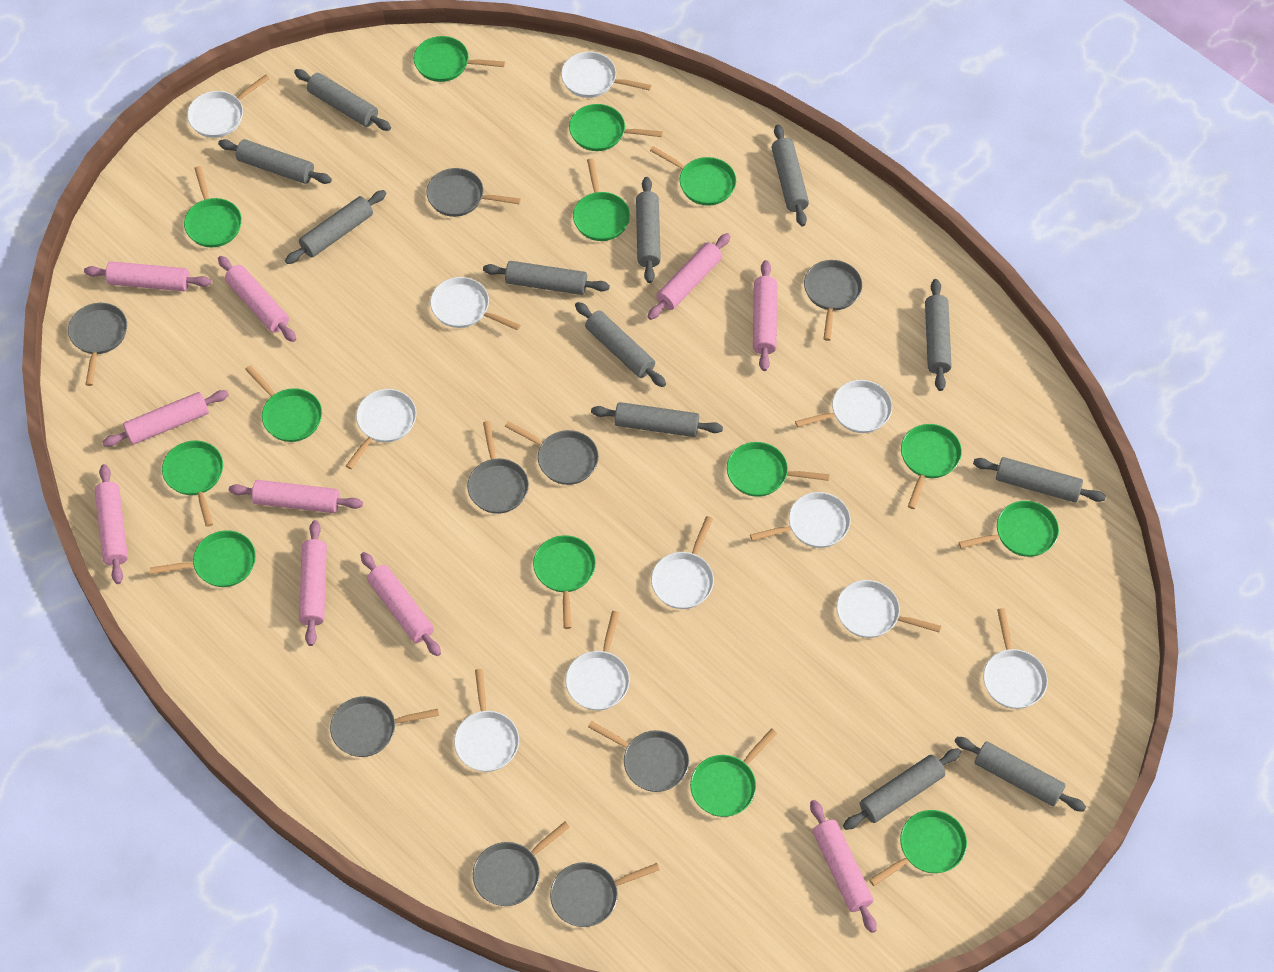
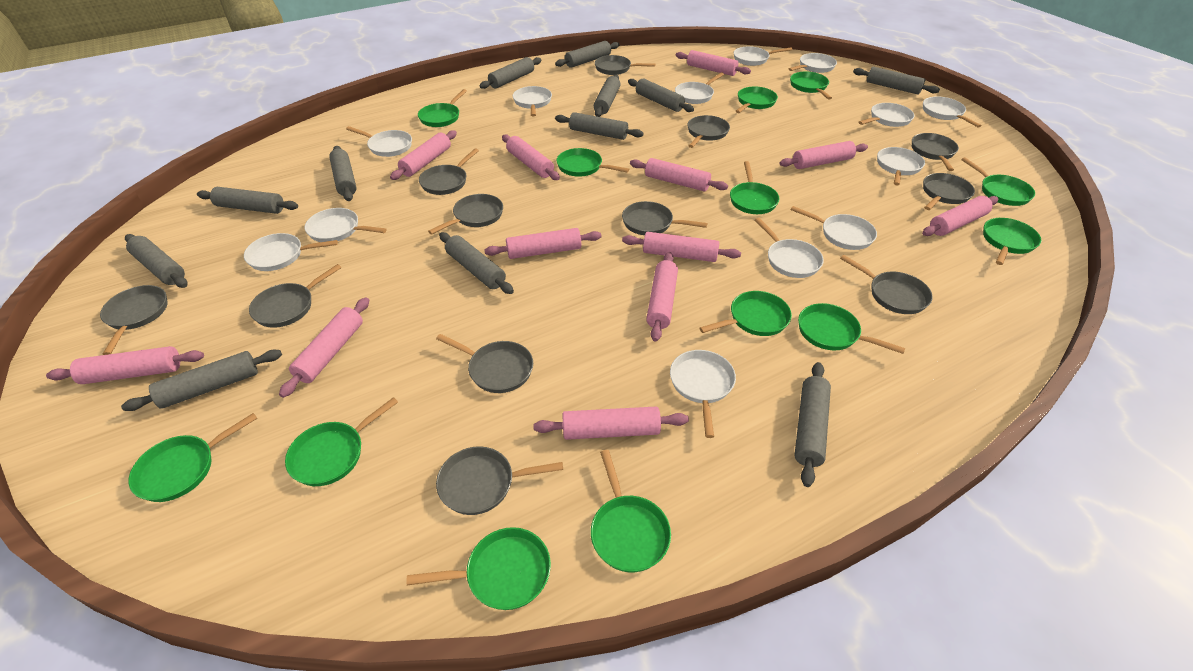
green pan: 14 -> 13
grey pan: 9 -> 12
pink rolling pin: 10 -> 12
white pan: 11 -> 13

